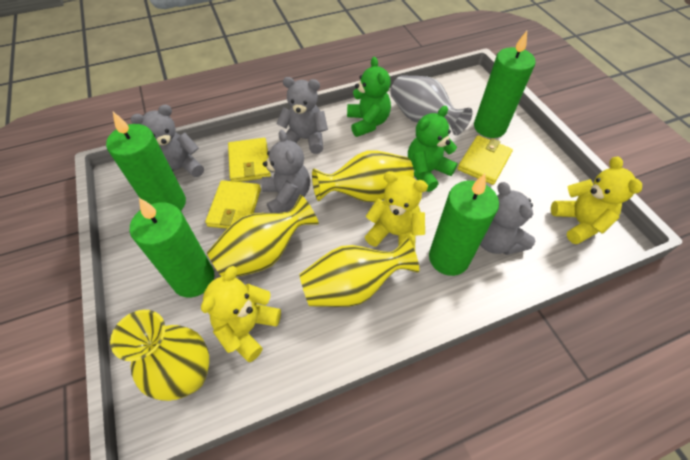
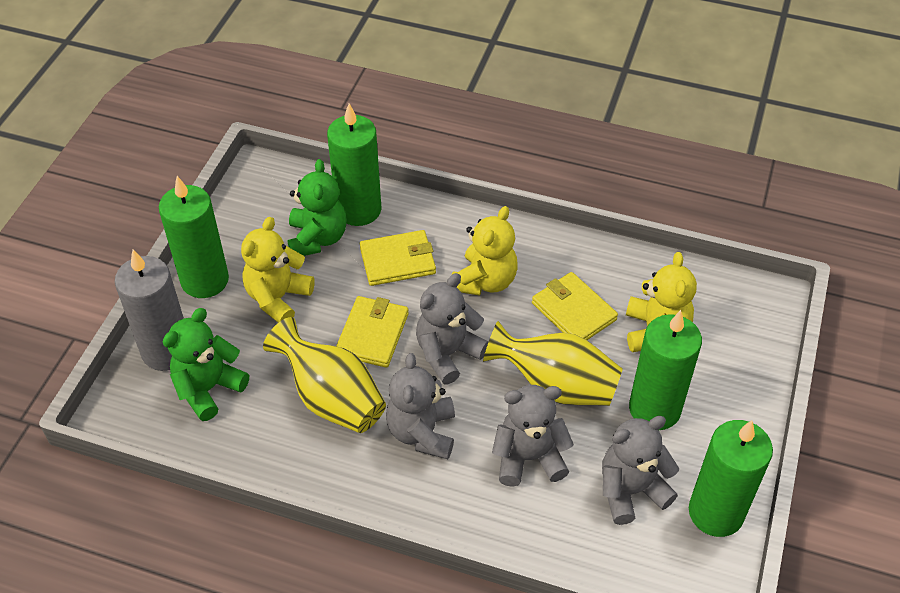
grey candle: 0 -> 1
grey vase: 1 -> 0
yellow vase: 4 -> 2

